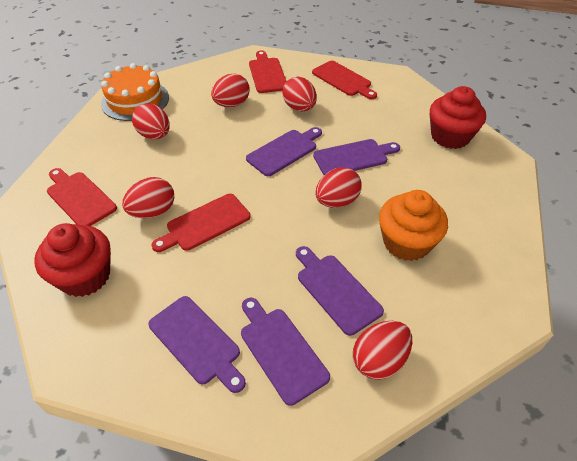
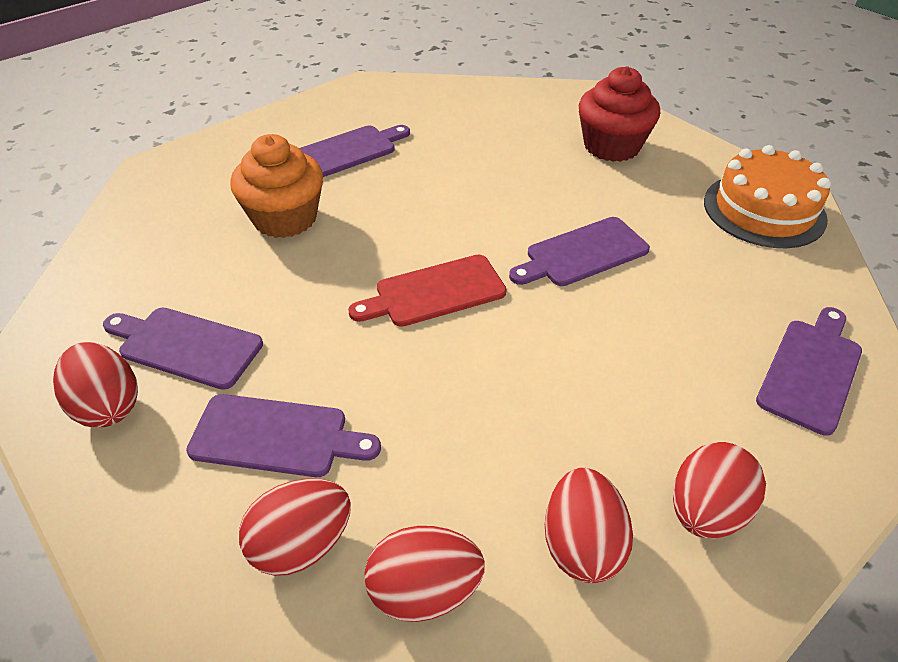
red cupcake: 2 -> 1
red cutting board: 4 -> 1
red egg: 6 -> 5

